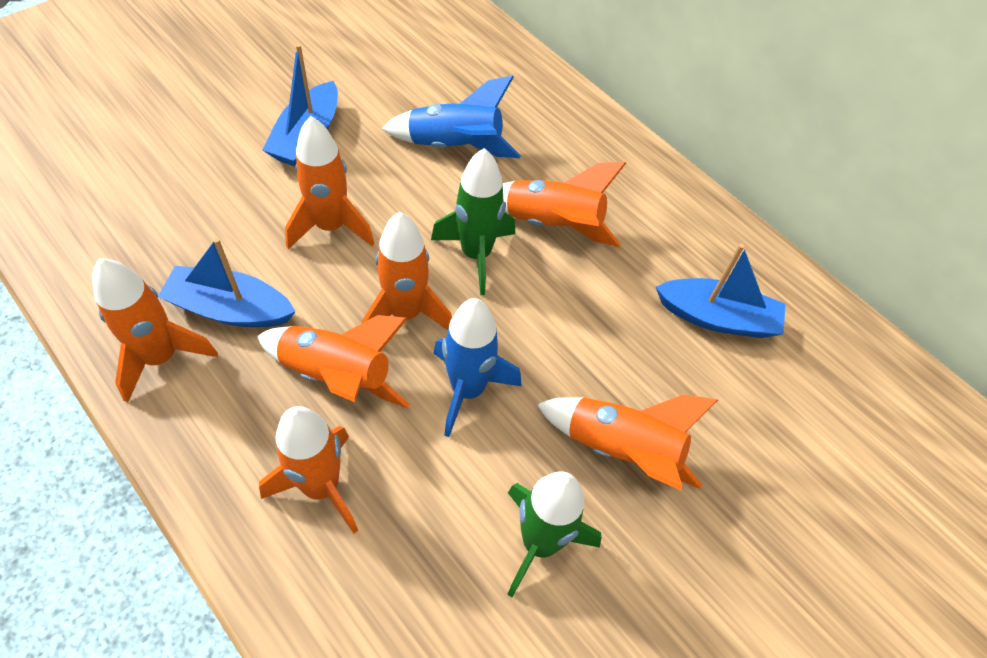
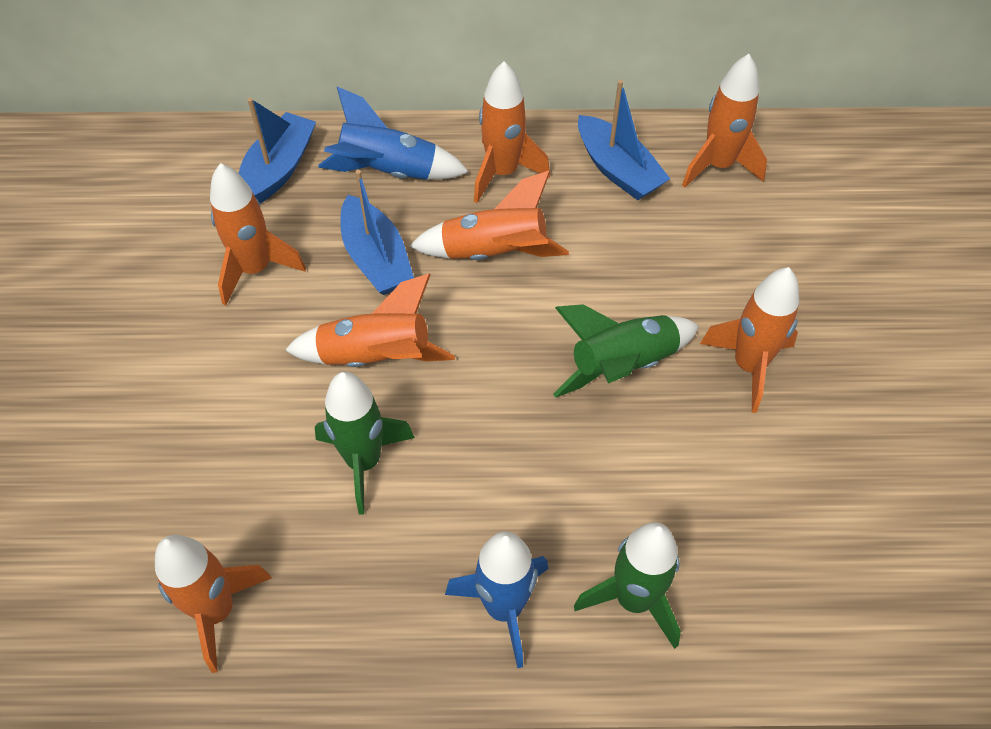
green rocket: 2 -> 3

